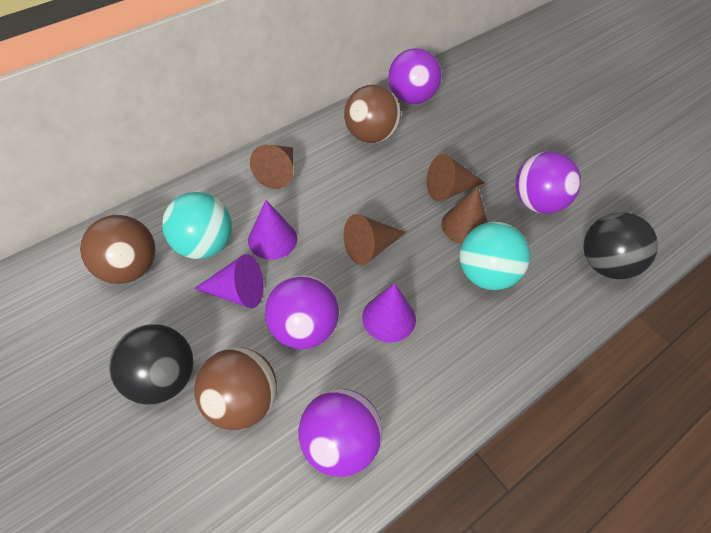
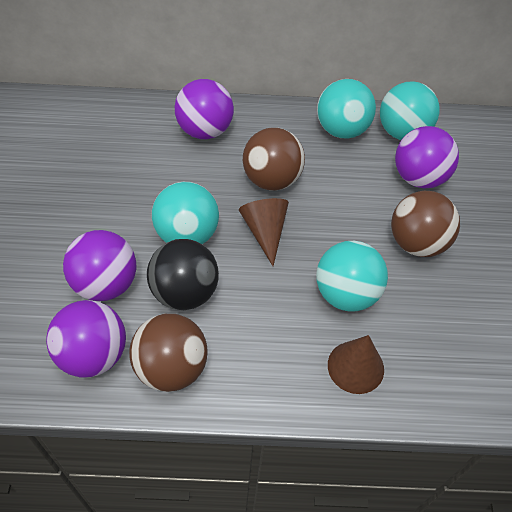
black ball: 2 -> 1
brown cone: 4 -> 2
purple cone: 3 -> 0
turquoise ball: 2 -> 4

